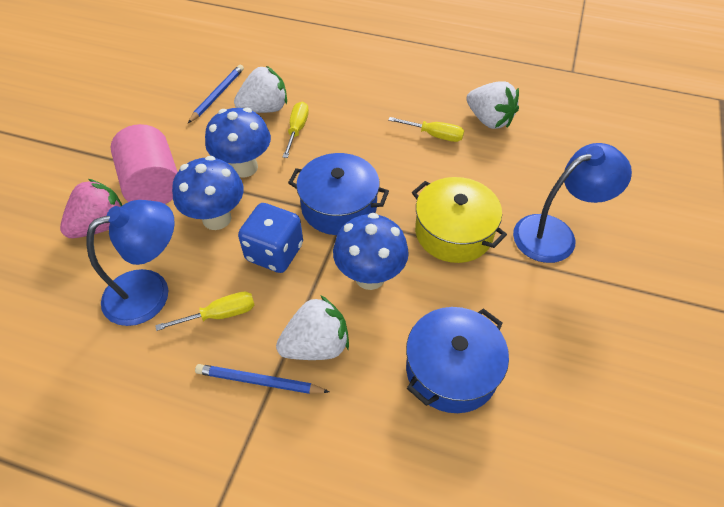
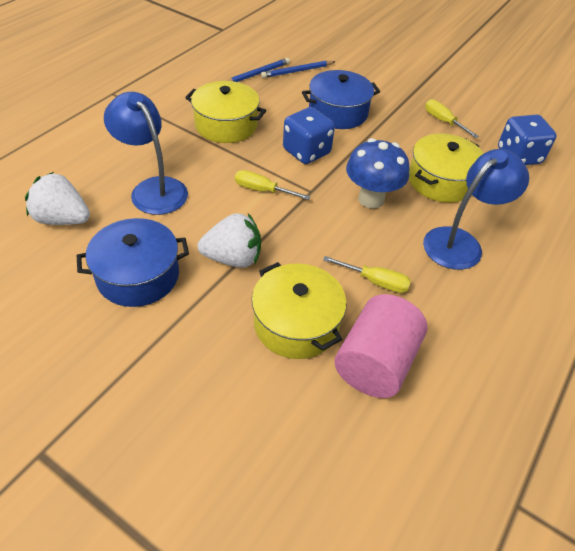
blue dice: 1 -> 2
blue mushroom: 3 -> 1
pink strawberry: 1 -> 0
white strawberry: 3 -> 2
yellow pot: 1 -> 3

